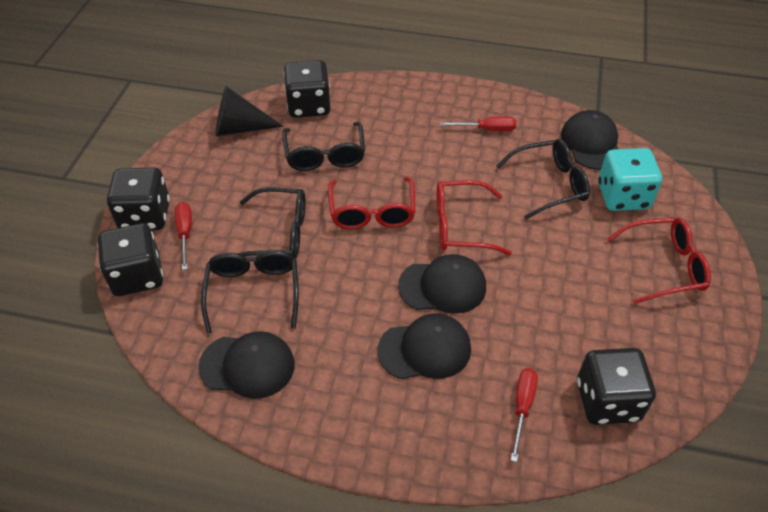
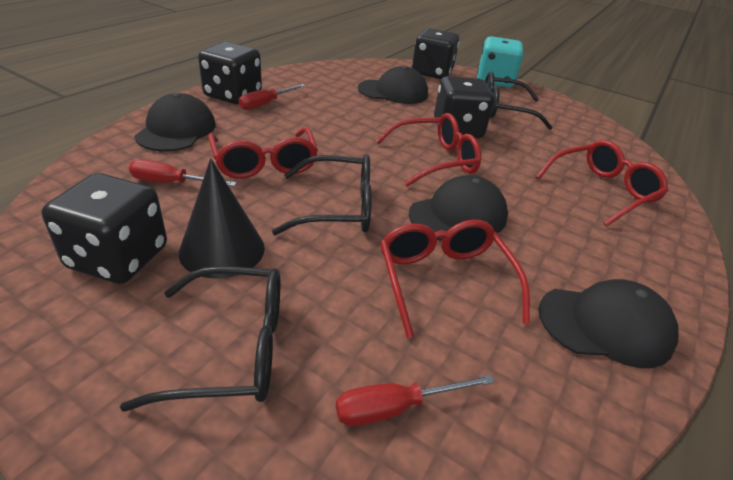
black glasses: 4 -> 3
red glasses: 3 -> 4

